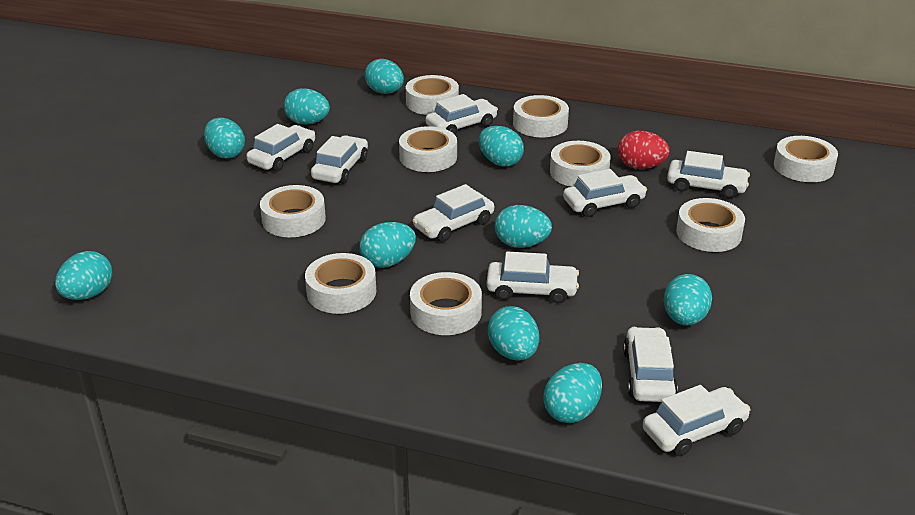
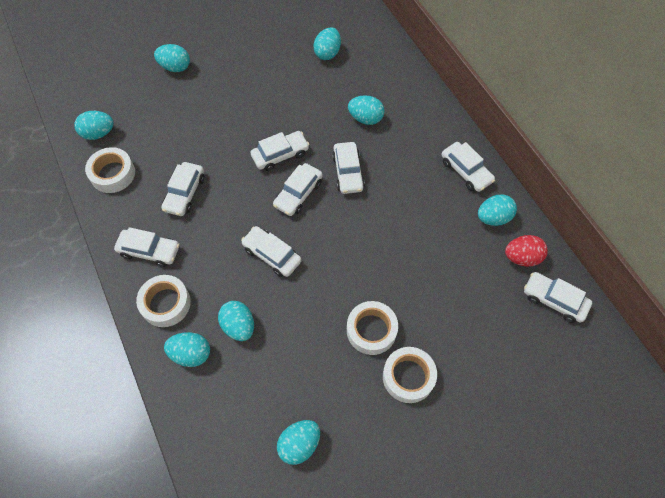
turquoise egg: 10 -> 8
white car: 9 -> 8
white tape: 9 -> 4

